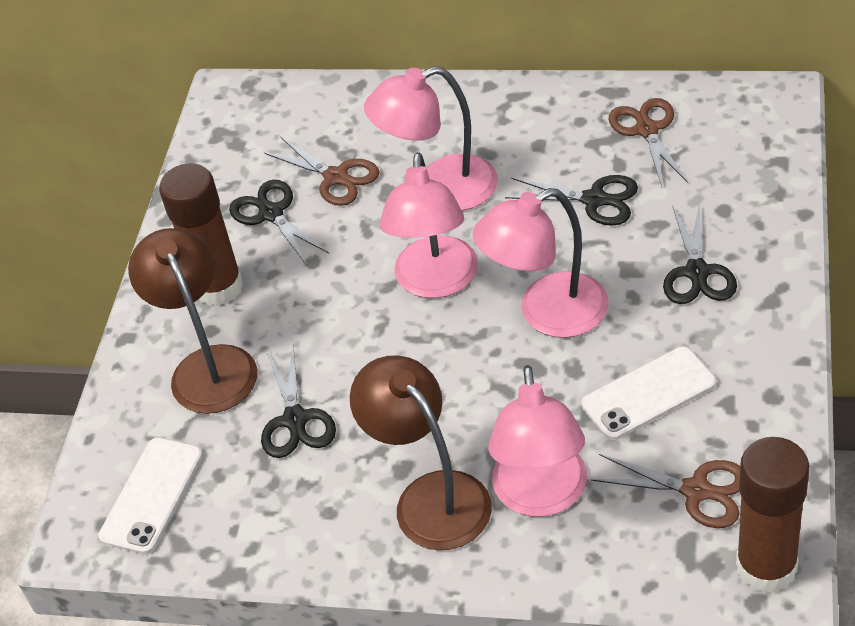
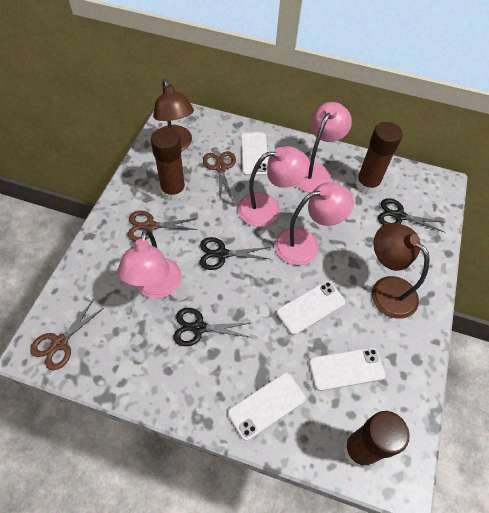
black scissors: 4 -> 3
brown glue stick: 2 -> 3
white phone: 2 -> 4

